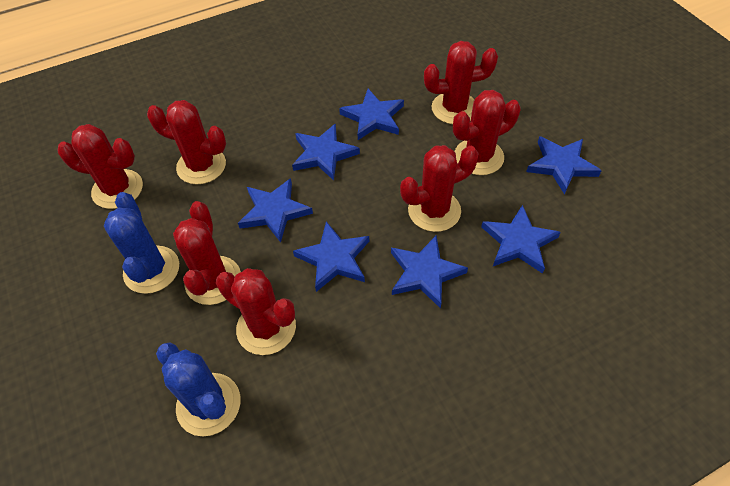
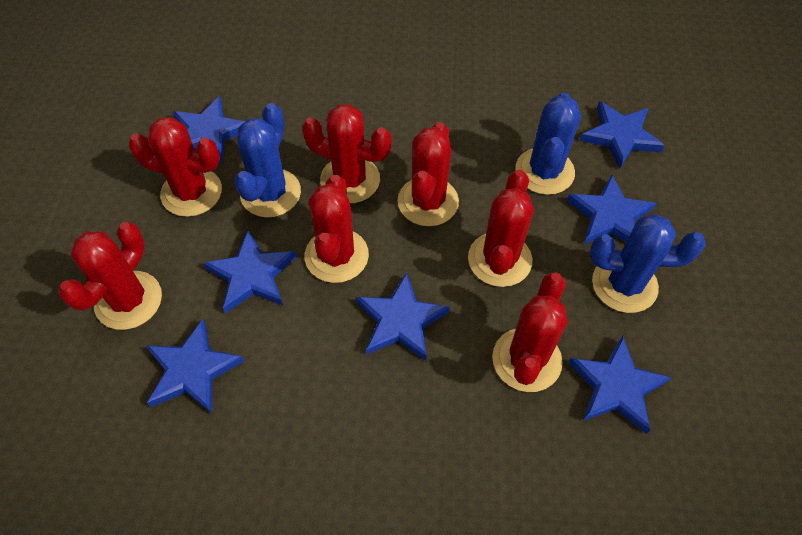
blue cactus: 2 -> 3

